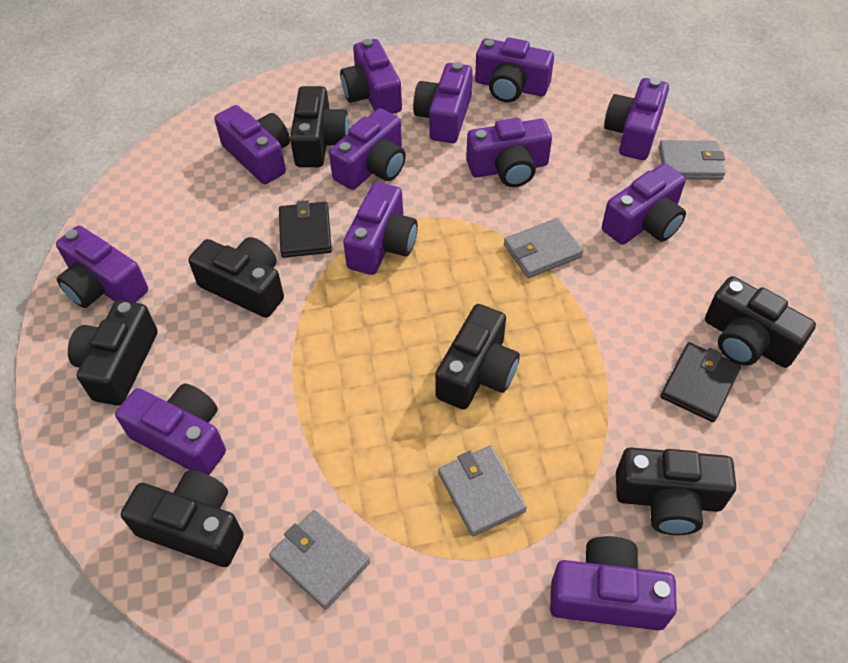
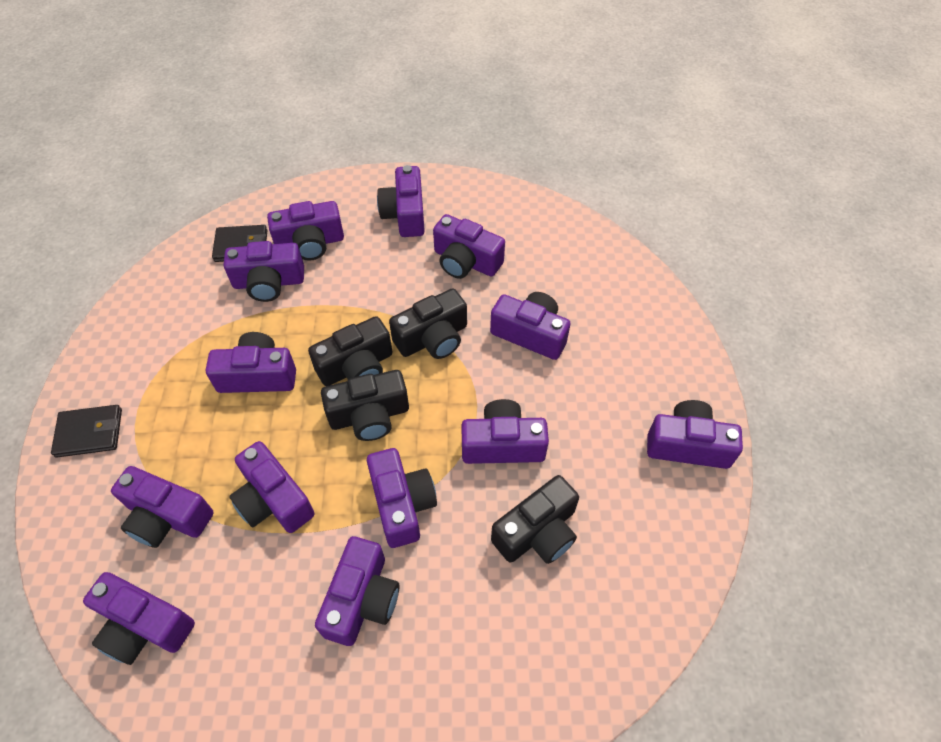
black camera: 7 -> 4
grey wallet: 4 -> 0
purple camera: 12 -> 13

